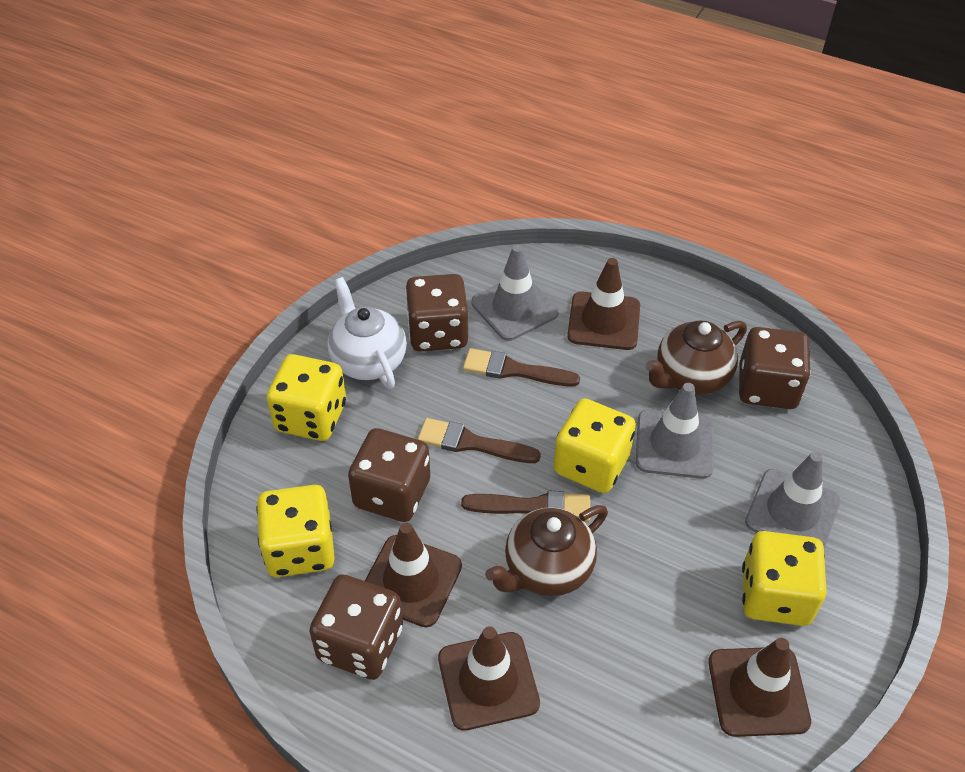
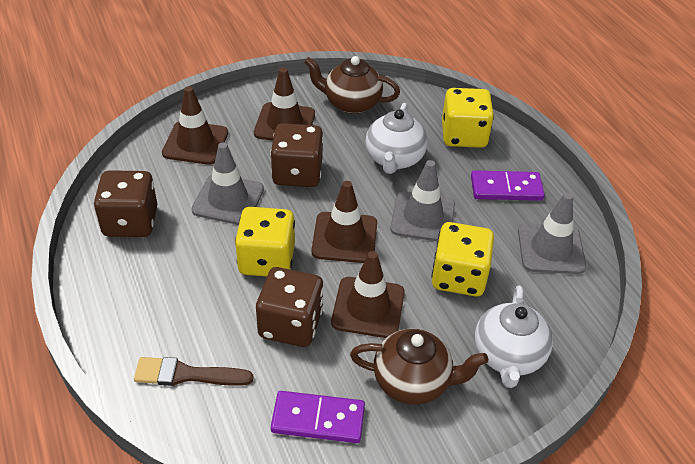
brown brush: 3 -> 1
brown dice: 4 -> 3
purple domino: 0 -> 2
white teapot: 1 -> 2
yellow dice: 4 -> 3

